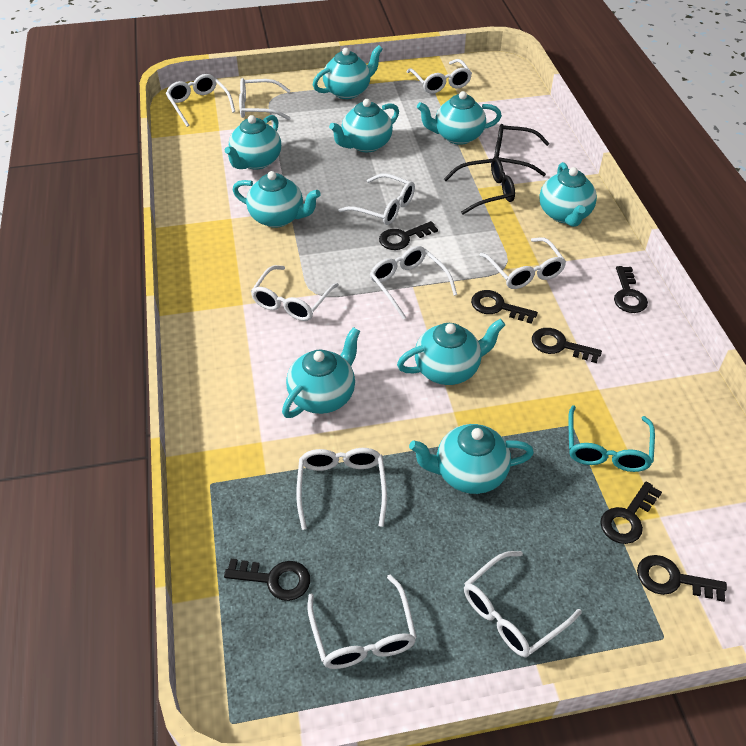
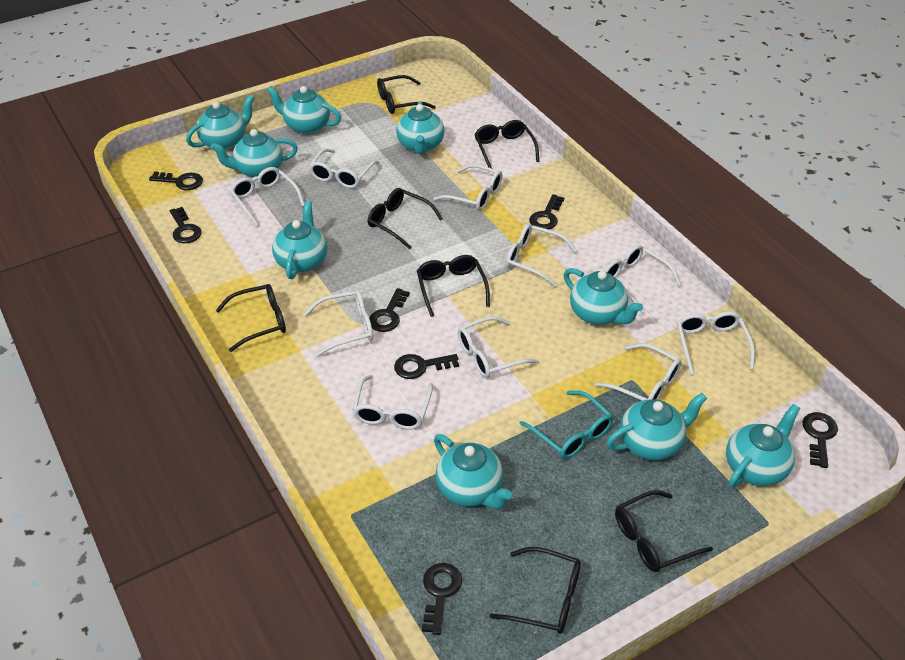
black glasses: 2 -> 7

